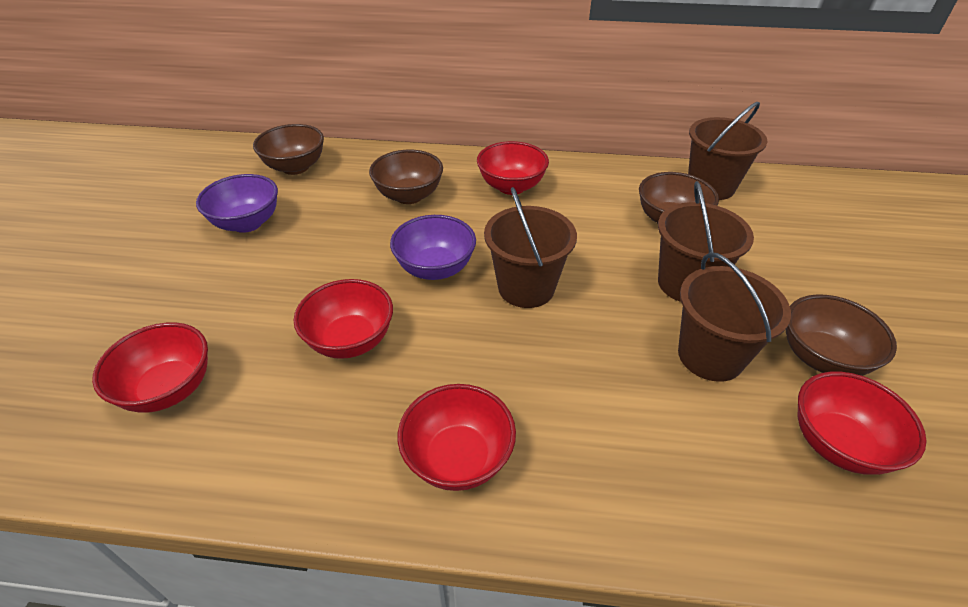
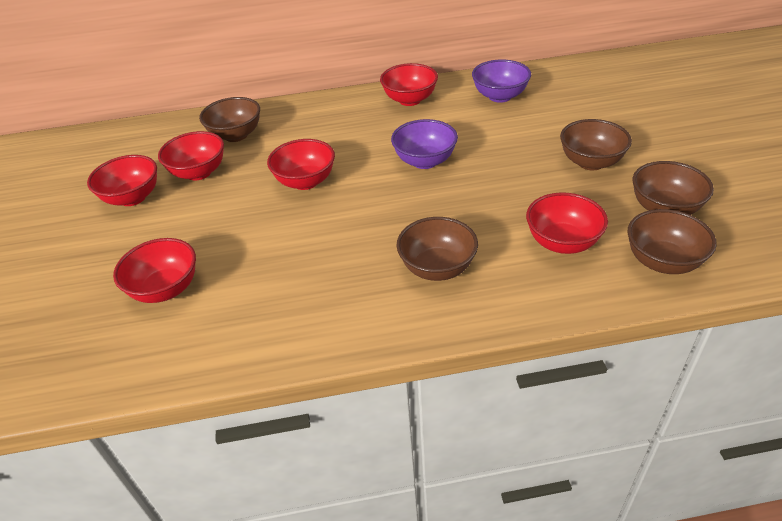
brown bowl: 4 -> 5
brown bucket: 4 -> 0
red bowl: 5 -> 6

